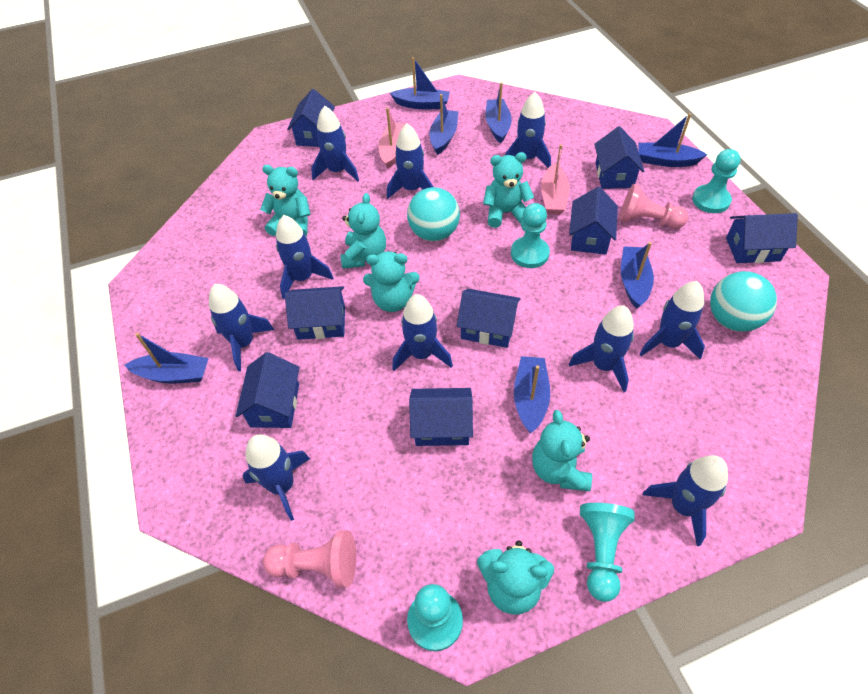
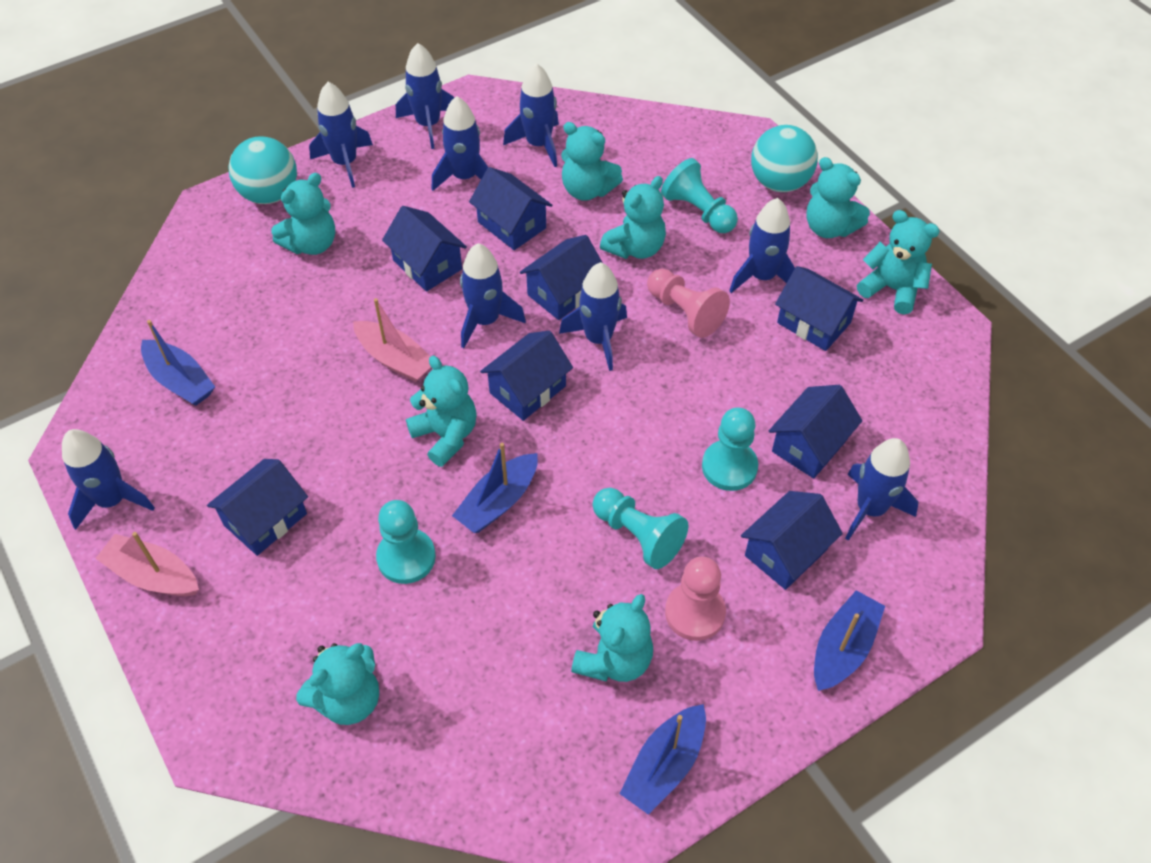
blue boat: 7 -> 4
blue rocket: 10 -> 9
turquoise teddy bear: 6 -> 8

